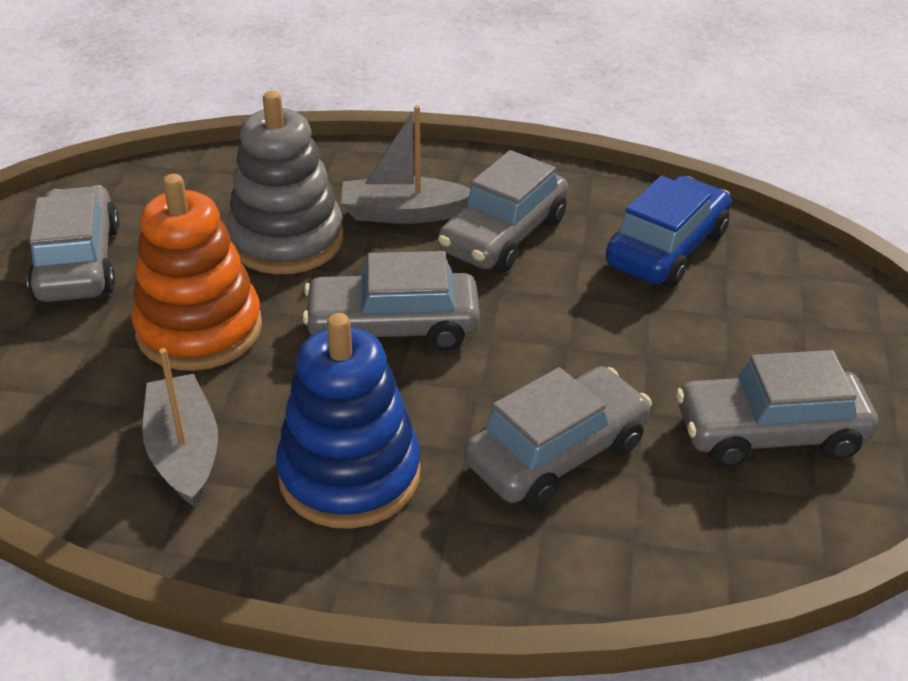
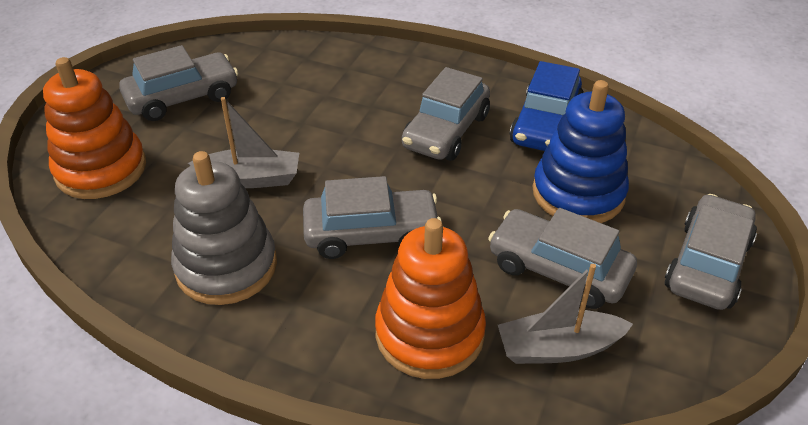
orange stacking toy: 1 -> 2

